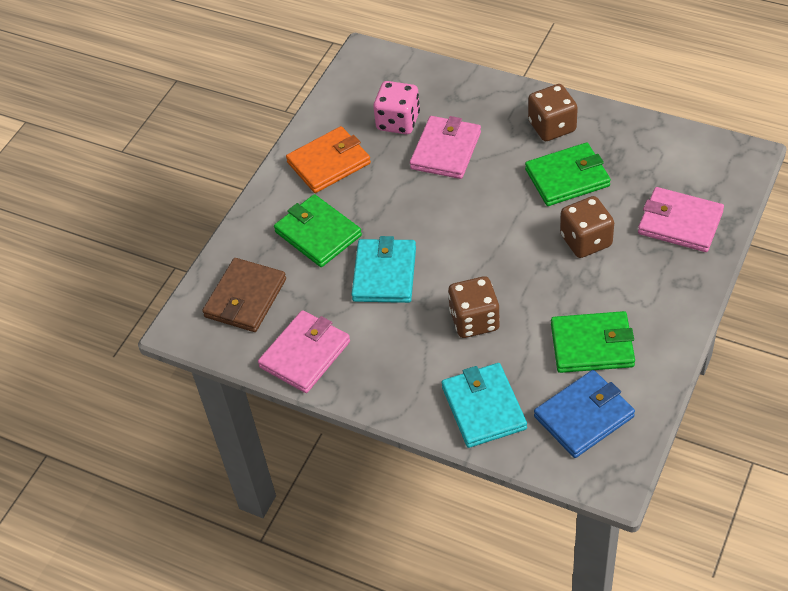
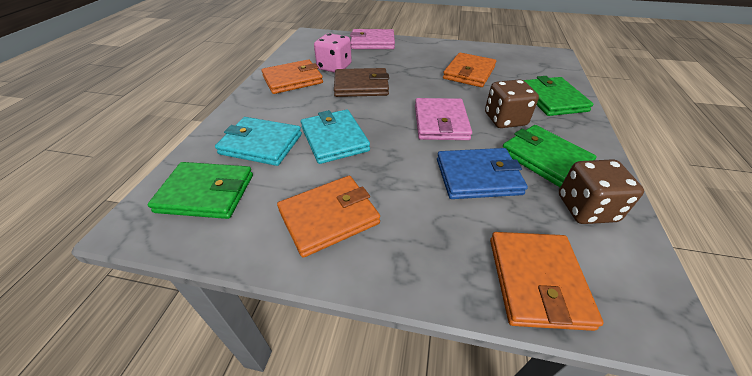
brown dice: 3 -> 2
orange wallet: 1 -> 4
pink wallet: 3 -> 2

